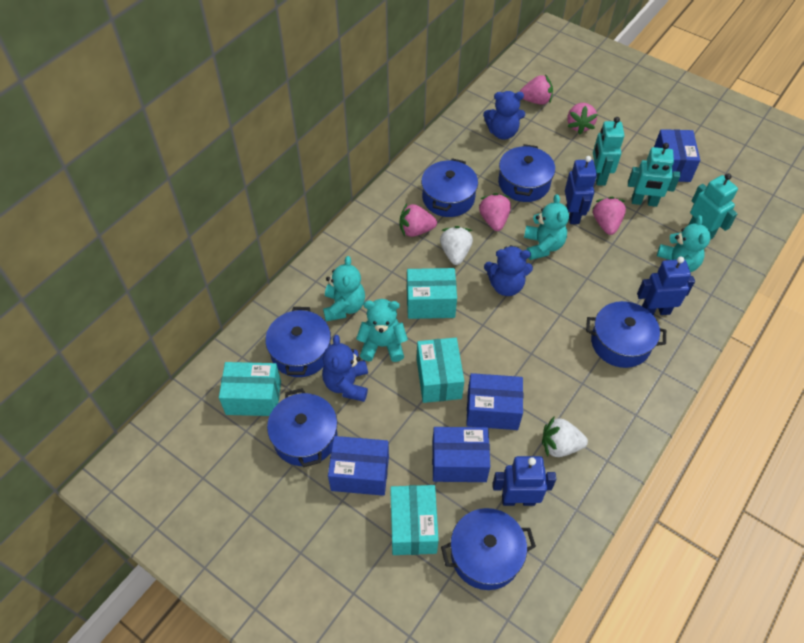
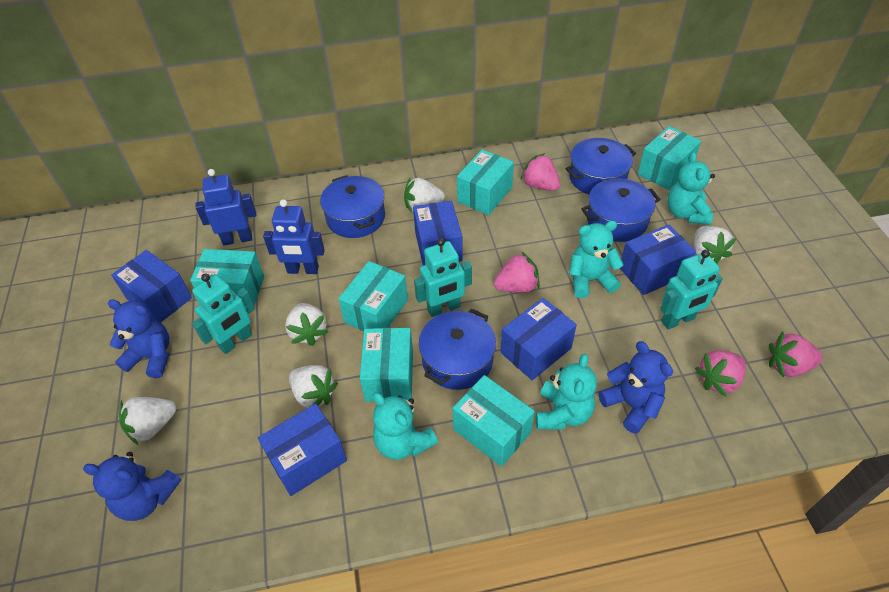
blue box: 4 -> 5
blue pot: 6 -> 4
blue robot: 3 -> 2
pink strawberry: 5 -> 4
turquoise box: 4 -> 6
white strawberry: 2 -> 5

